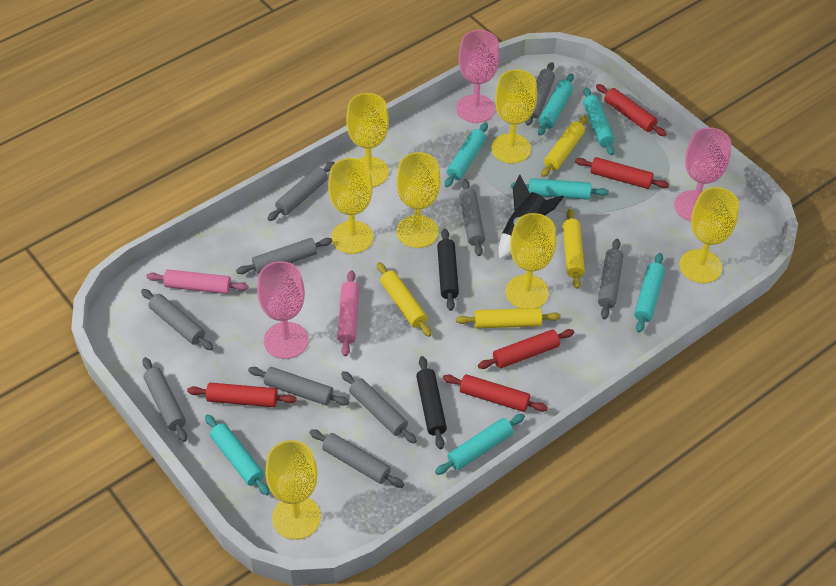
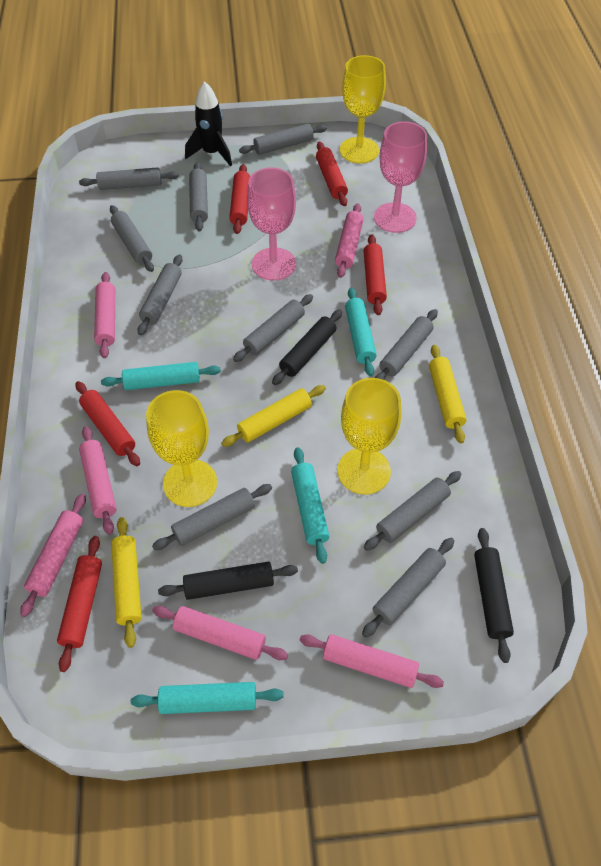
black rolling pin: 2 -> 3
pink goblet: 3 -> 2
pink rolling pin: 2 -> 6
turquoise rolling pin: 7 -> 4
yellow goblet: 7 -> 3
yellow rolling pin: 4 -> 3

